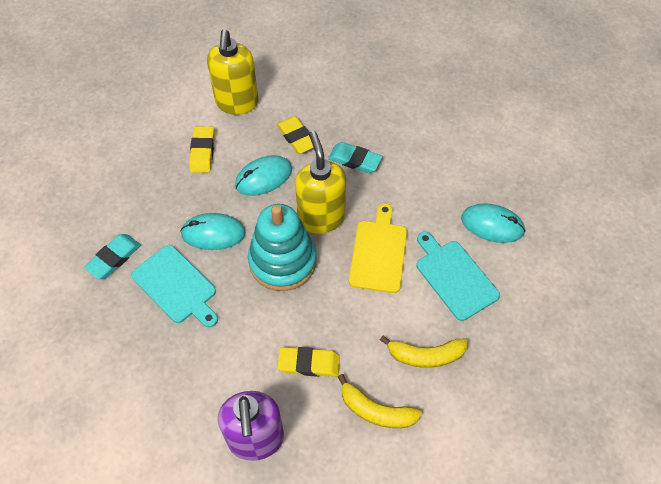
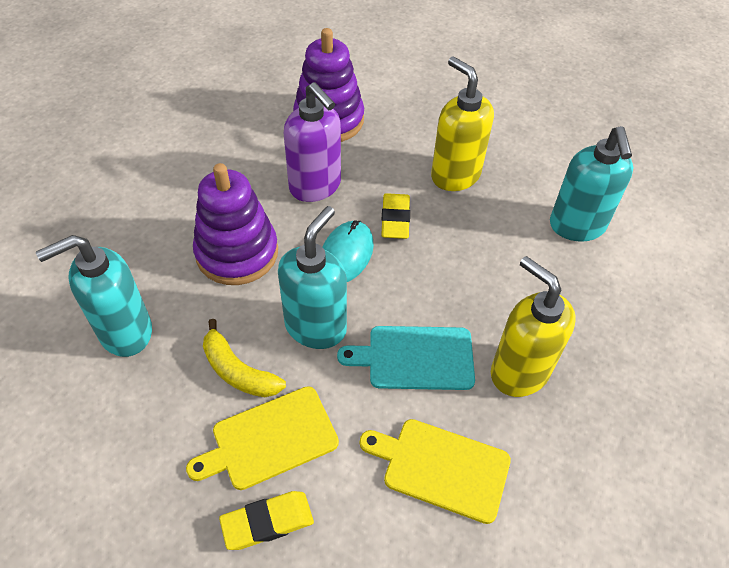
purple stacking toy: 0 -> 2
turquoise cutting board: 2 -> 1
turquoise eraser: 2 -> 0
turquoise mouse: 3 -> 1
turquoise soap dispenser: 0 -> 3
turquoise stacking toy: 1 -> 0
yellow banana: 2 -> 1
yellow cutting board: 1 -> 2
yellow eraser: 3 -> 2

